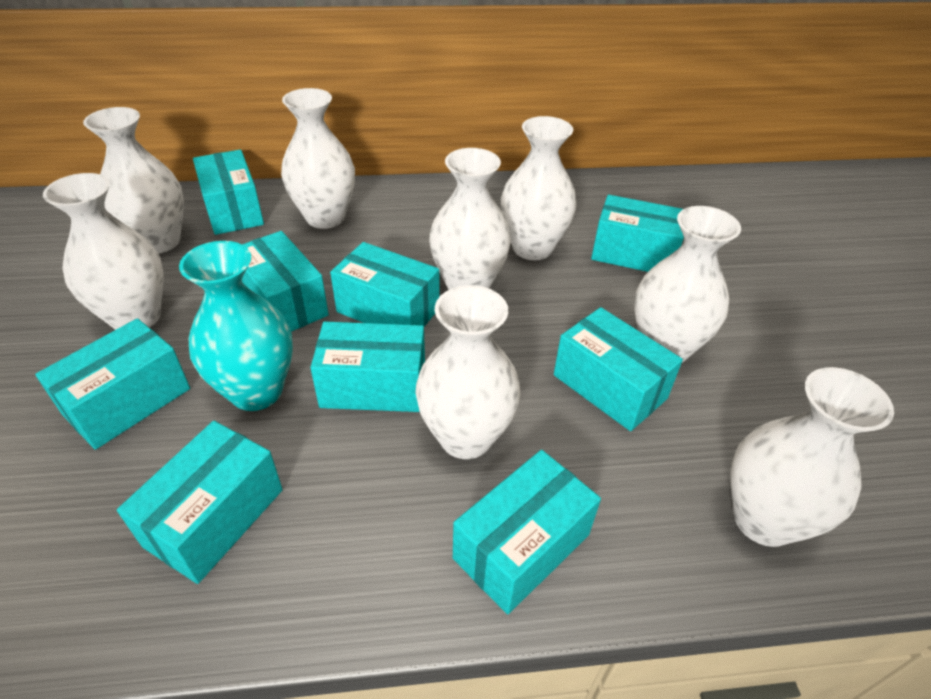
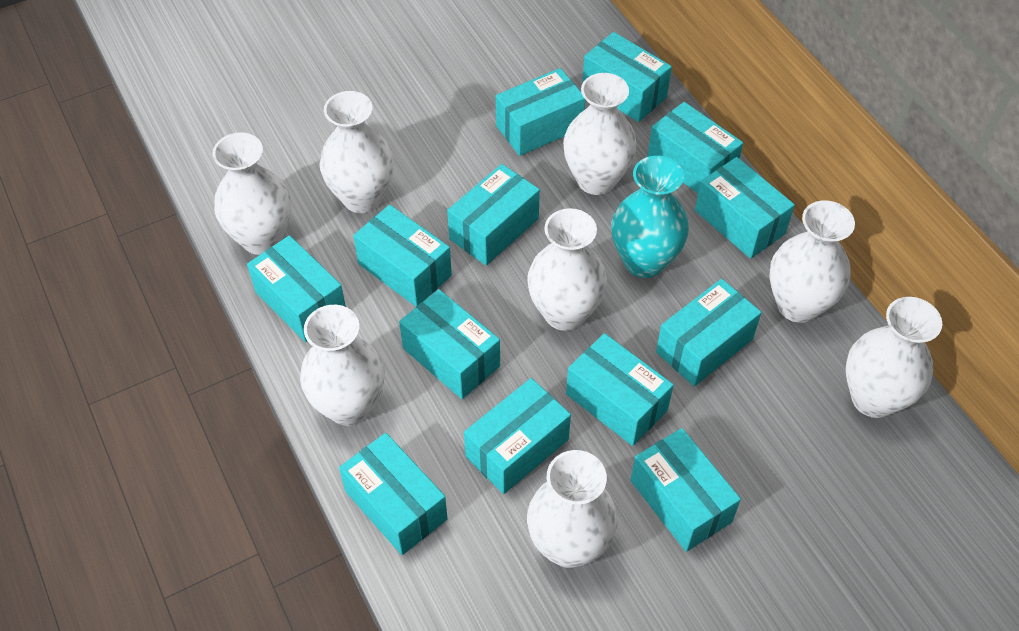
turquoise box: 9 -> 13

